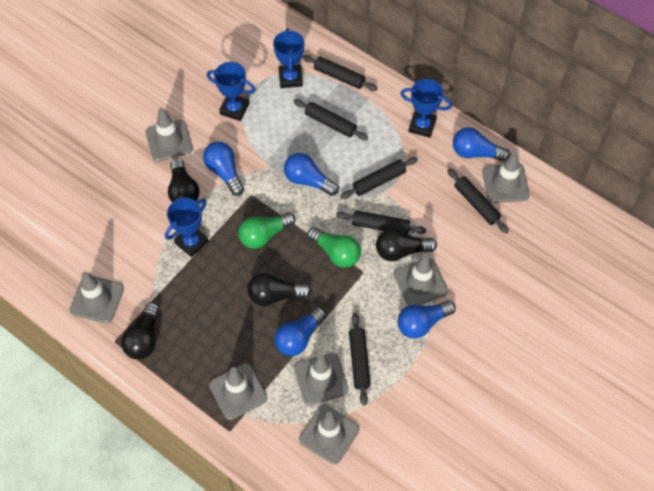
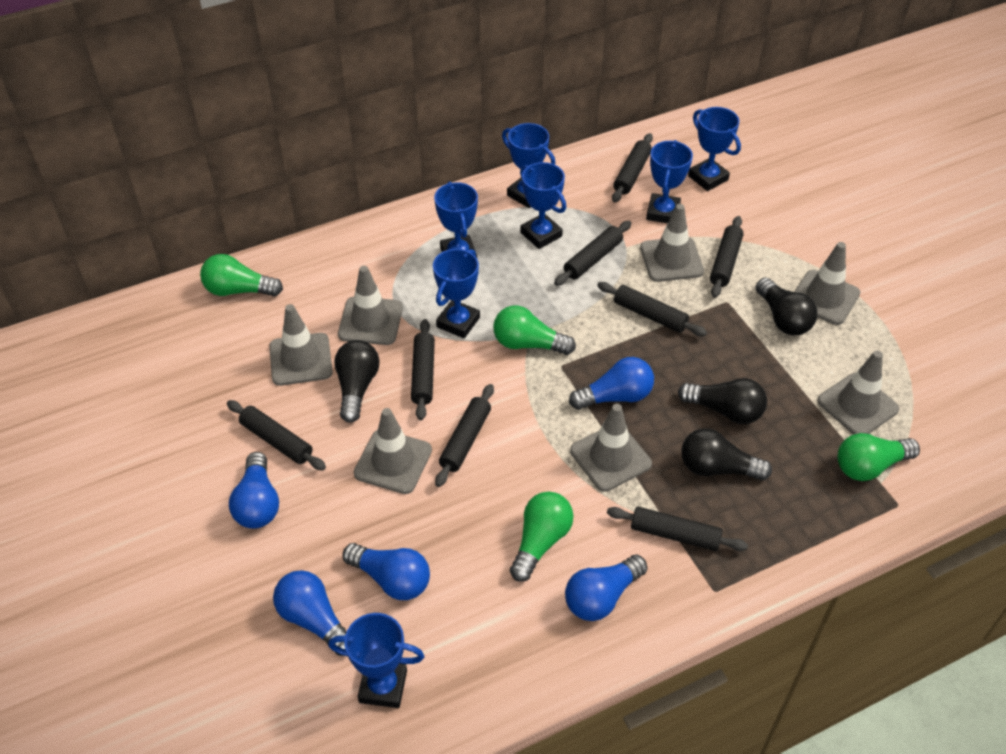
black rolling pin: 6 -> 8
blue trophy: 4 -> 7
green light bulb: 2 -> 4

